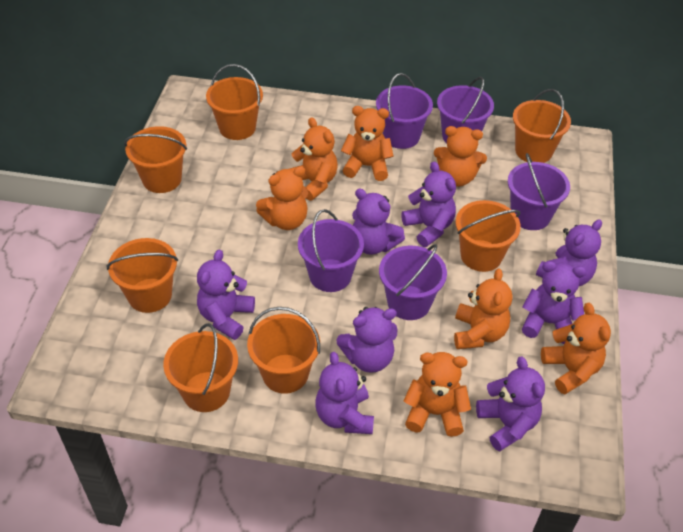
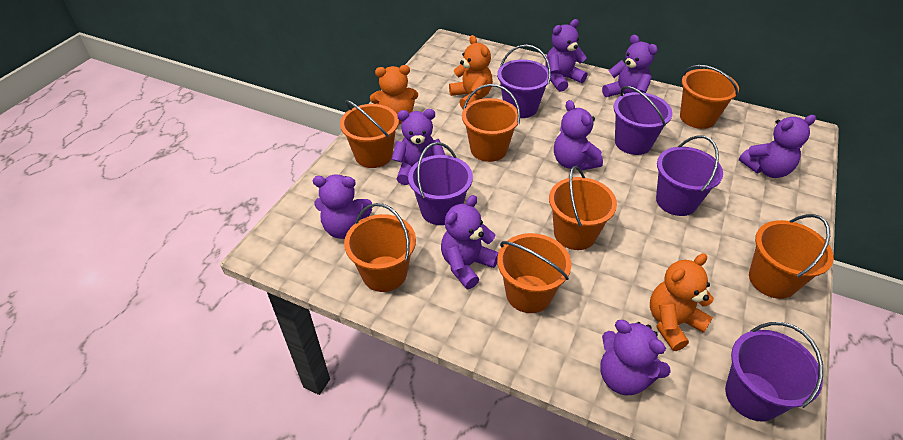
orange teddy bear: 7 -> 3

